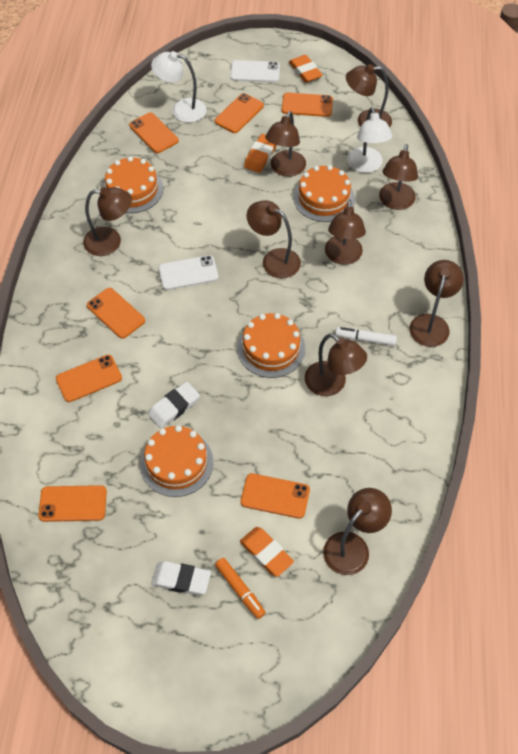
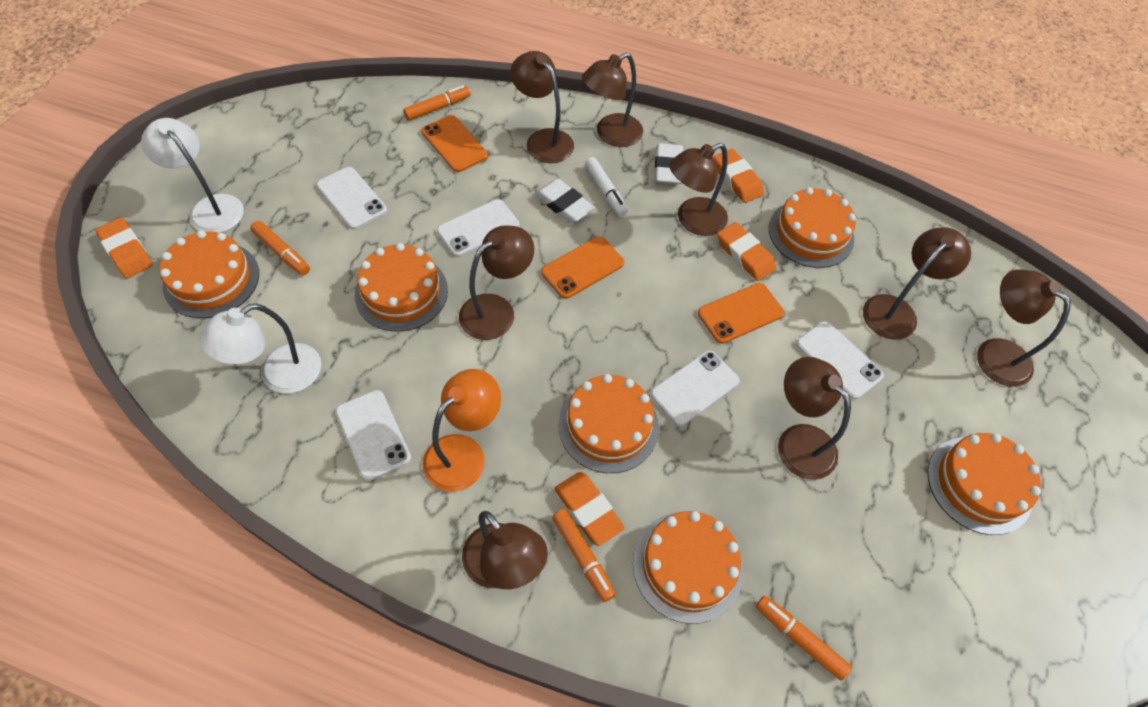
brown lamp: 9 -> 8
orange cake: 4 -> 6
orange eraser: 3 -> 4
orange lamp: 0 -> 1
orange marker: 1 -> 4
orange phone: 7 -> 3
white phone: 2 -> 5

